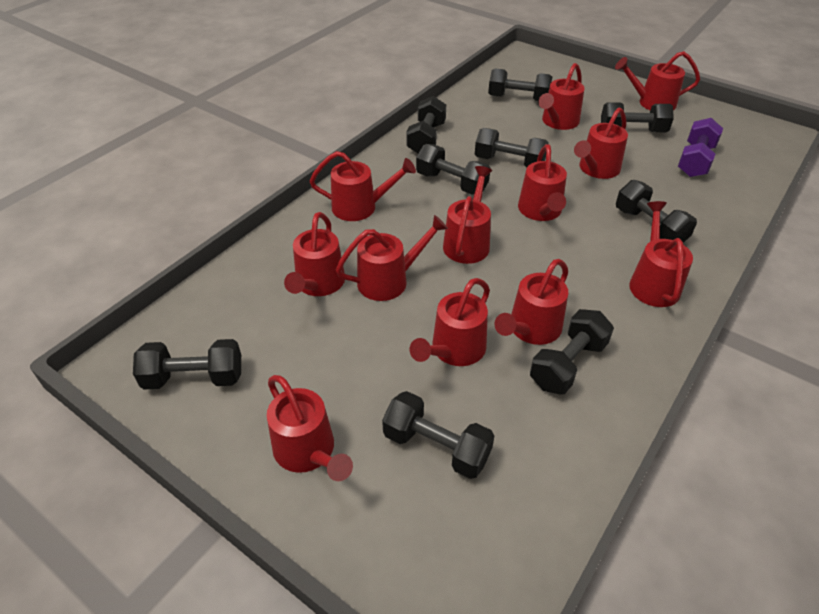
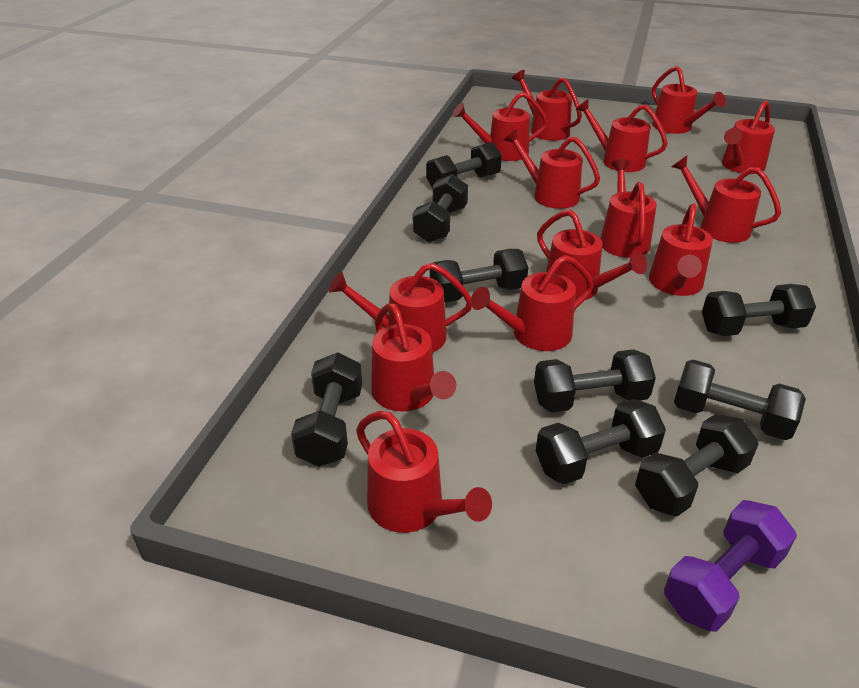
red watering can: 12 -> 14

